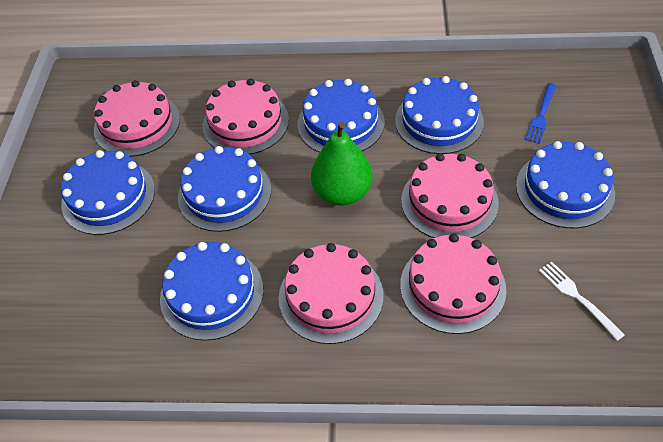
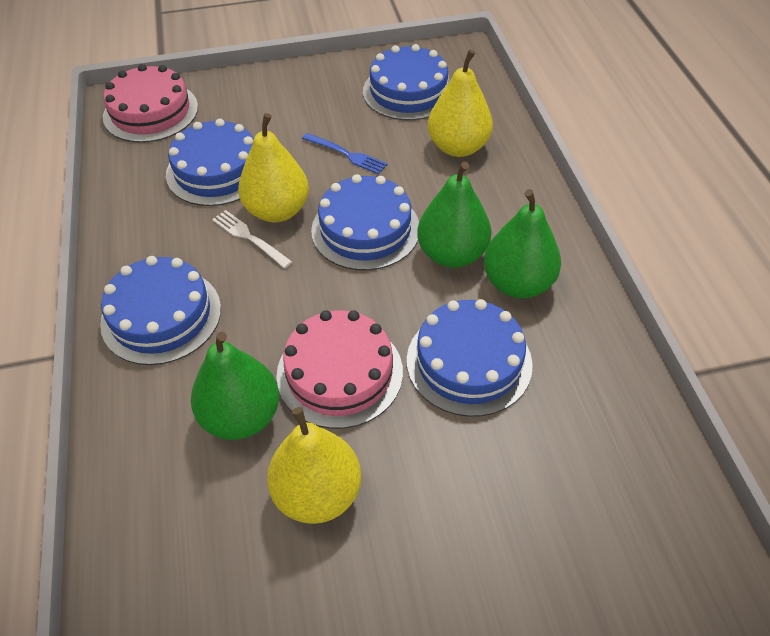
blue cake: 6 -> 5
green pear: 1 -> 3
pink cake: 5 -> 2
yellow pear: 0 -> 3

